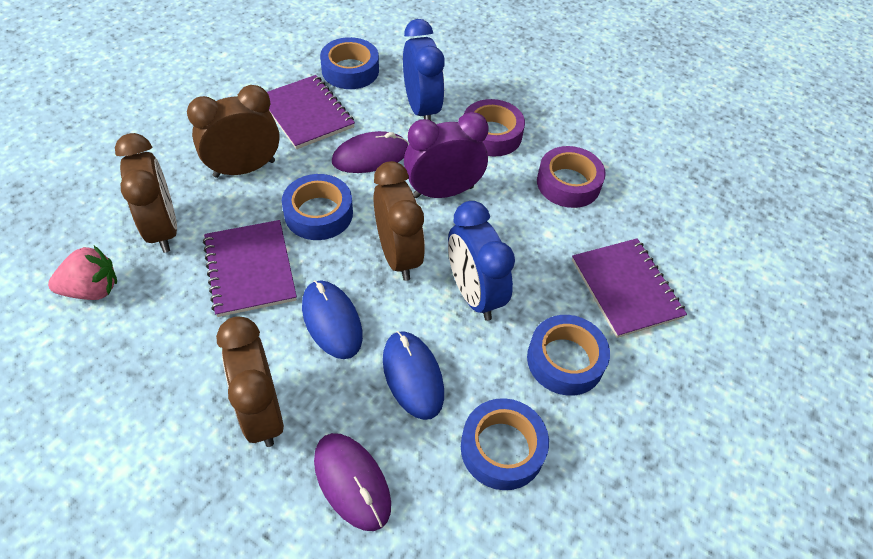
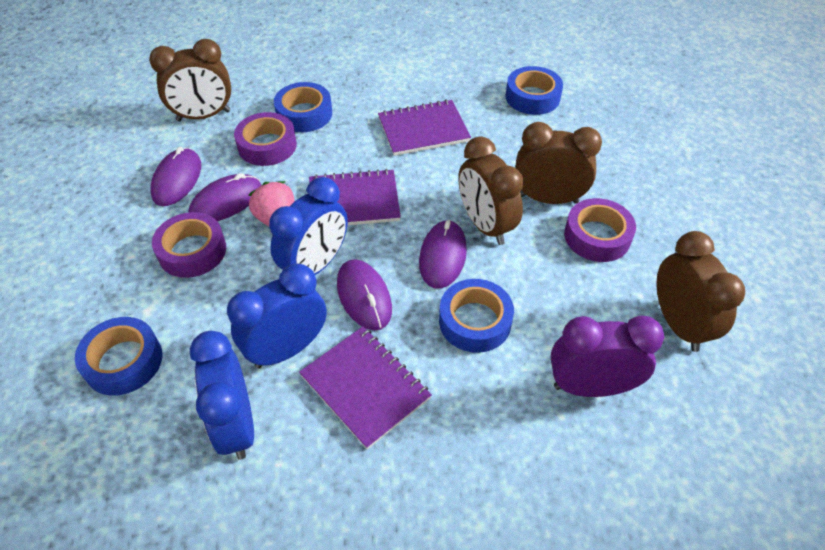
blue clock: 2 -> 3
blue mouse: 2 -> 0
purple mouse: 2 -> 4
purple tape: 2 -> 3

